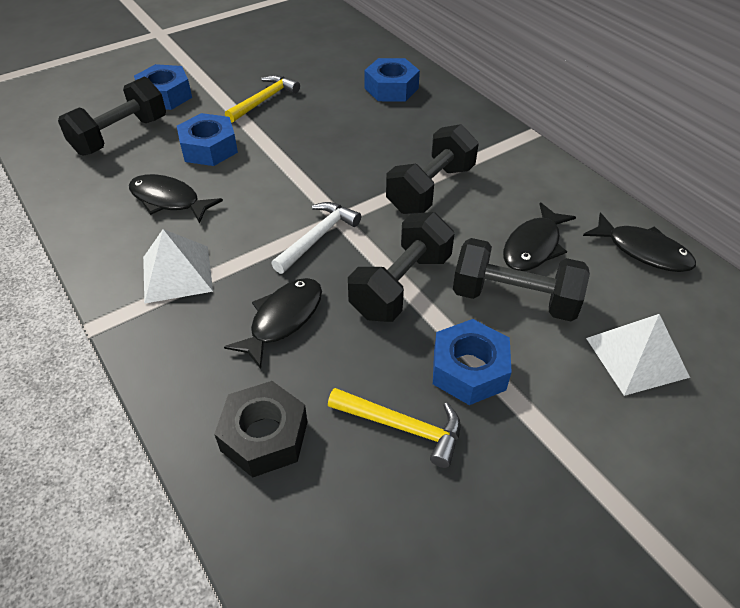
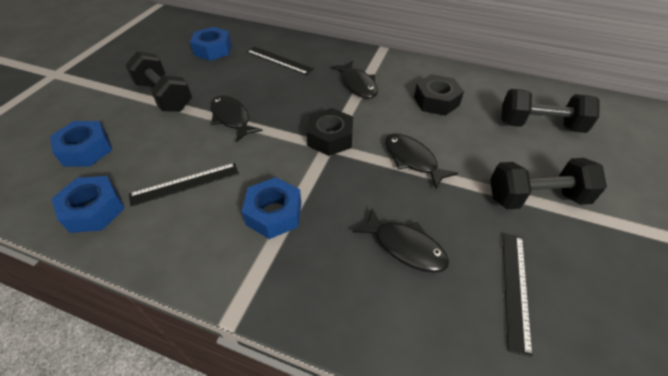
black dumbbell: 4 -> 3
black nut: 1 -> 2
black ruler: 0 -> 3
white hammer: 1 -> 0
white pyramid: 2 -> 0
yellow hammer: 2 -> 0

